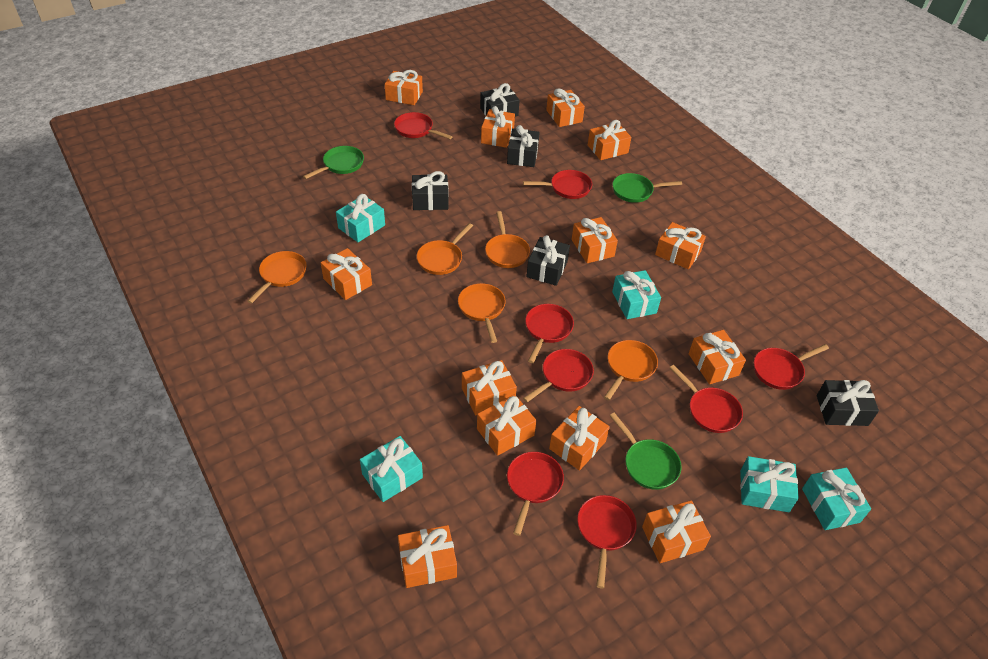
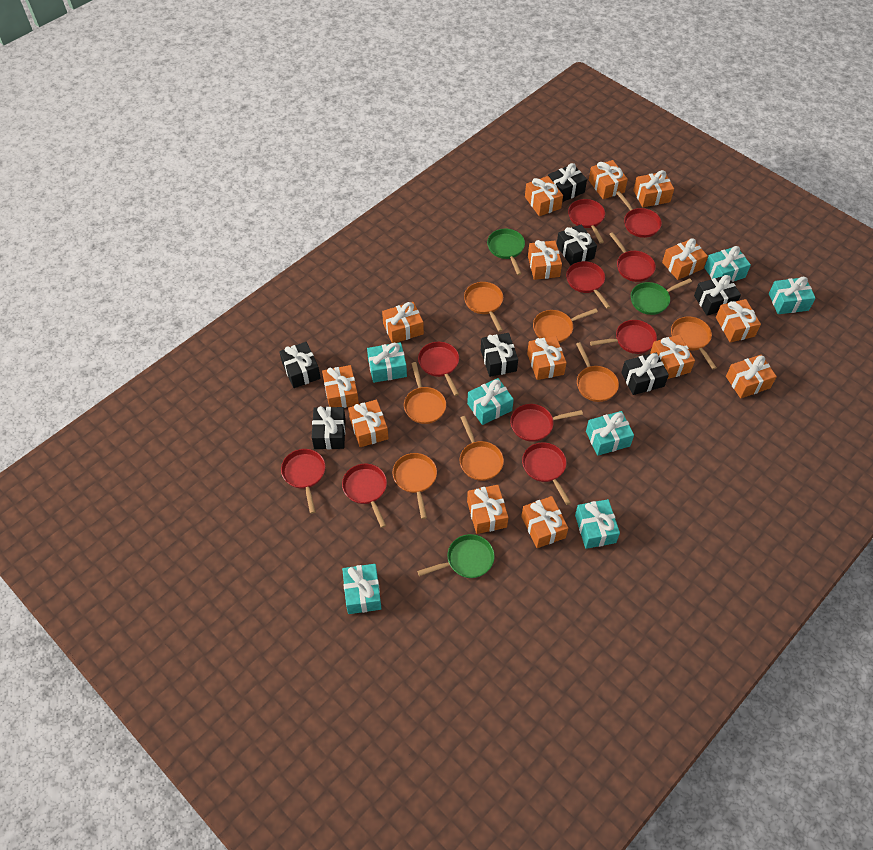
black gift: 5 -> 7
orange gift: 13 -> 14
orange pan: 5 -> 7
red pan: 8 -> 10
turquoise gift: 5 -> 7

